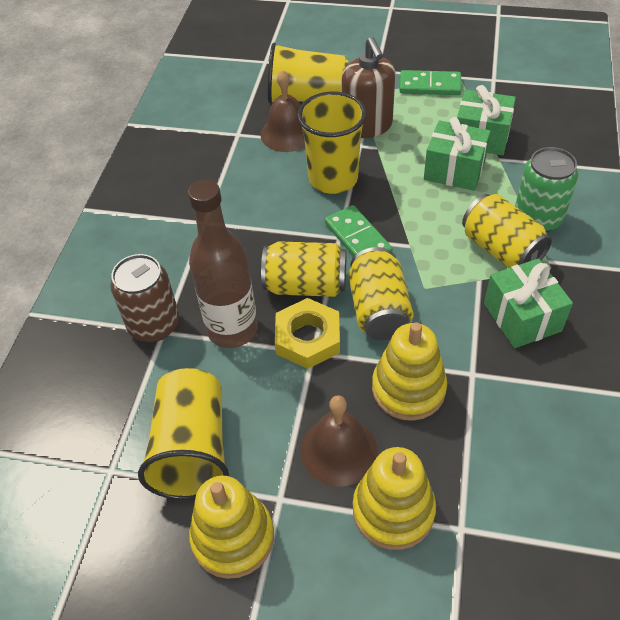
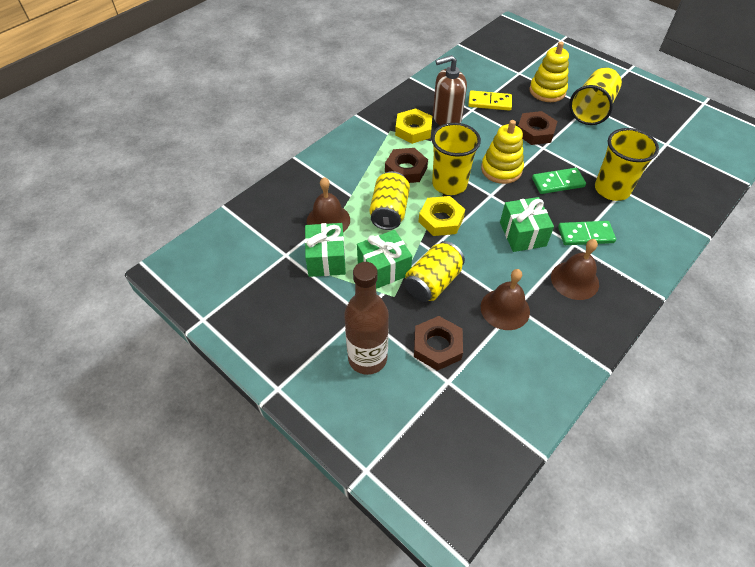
brown bell: 2 -> 3
brown can: 1 -> 0
brown nut: 0 -> 3
green can: 1 -> 0
yellow can: 3 -> 2
yellow domino: 0 -> 1
yellow nut: 1 -> 2
yellow stacking toy: 3 -> 2

